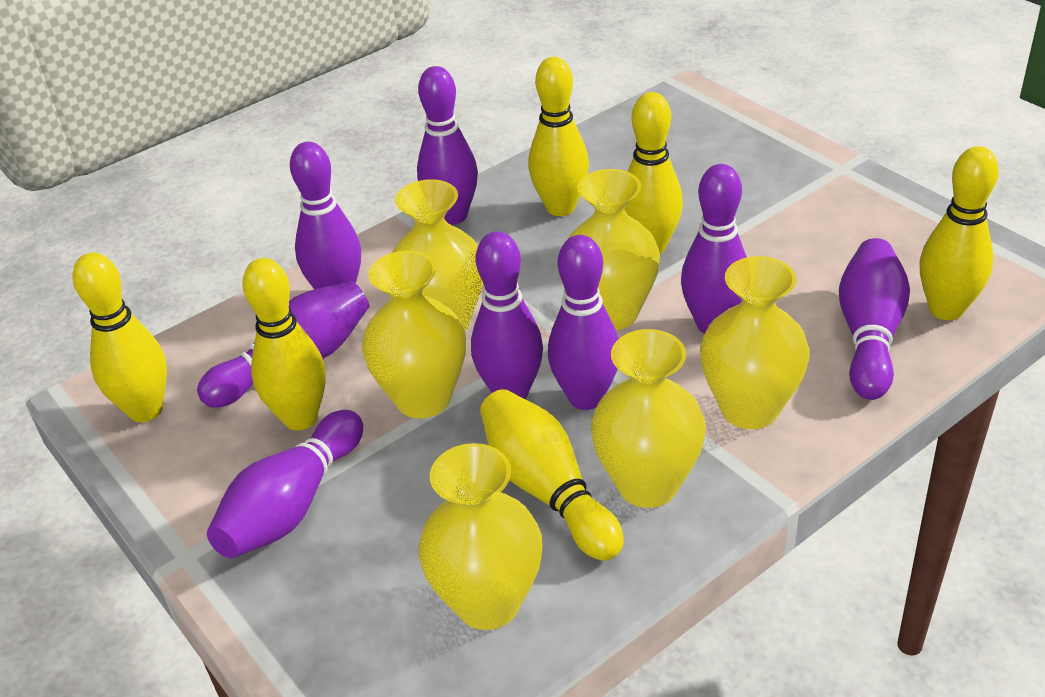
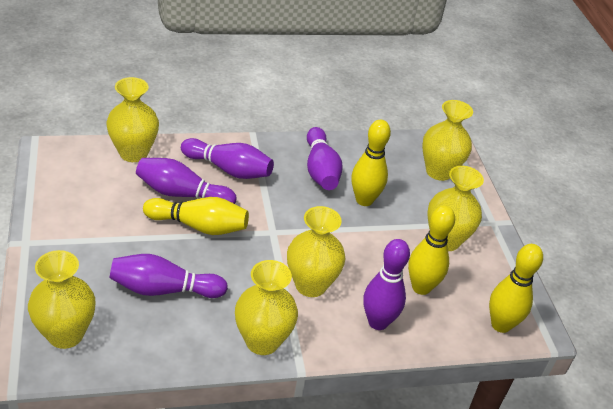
purple bowling pin: 8 -> 5
yellow bowling pin: 6 -> 4

